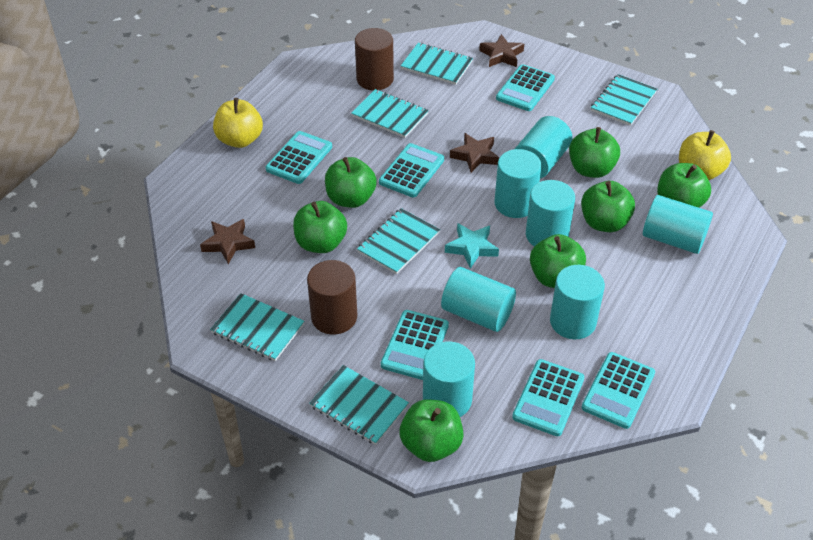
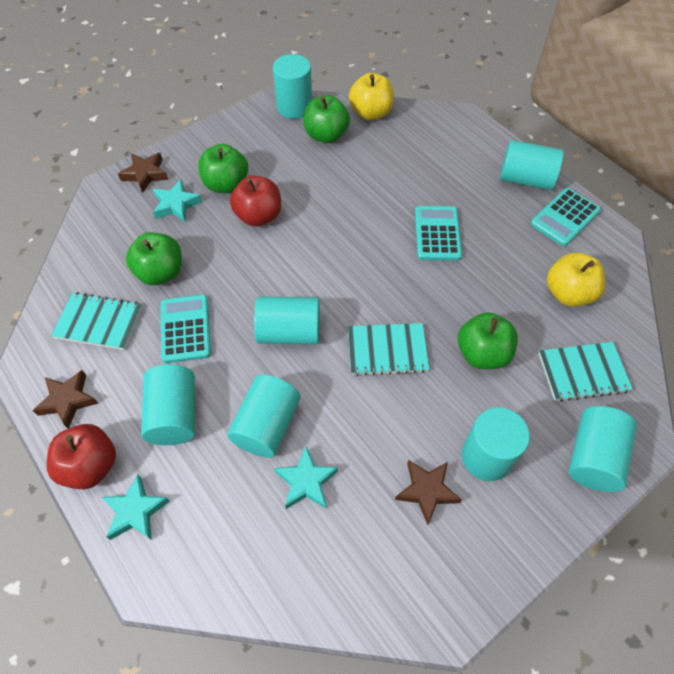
brown cylinder: 2 -> 0
green apple: 7 -> 4
red apple: 0 -> 2
turquoise calculator: 6 -> 3
turquoise notebook: 6 -> 3
turquoise star: 1 -> 3

